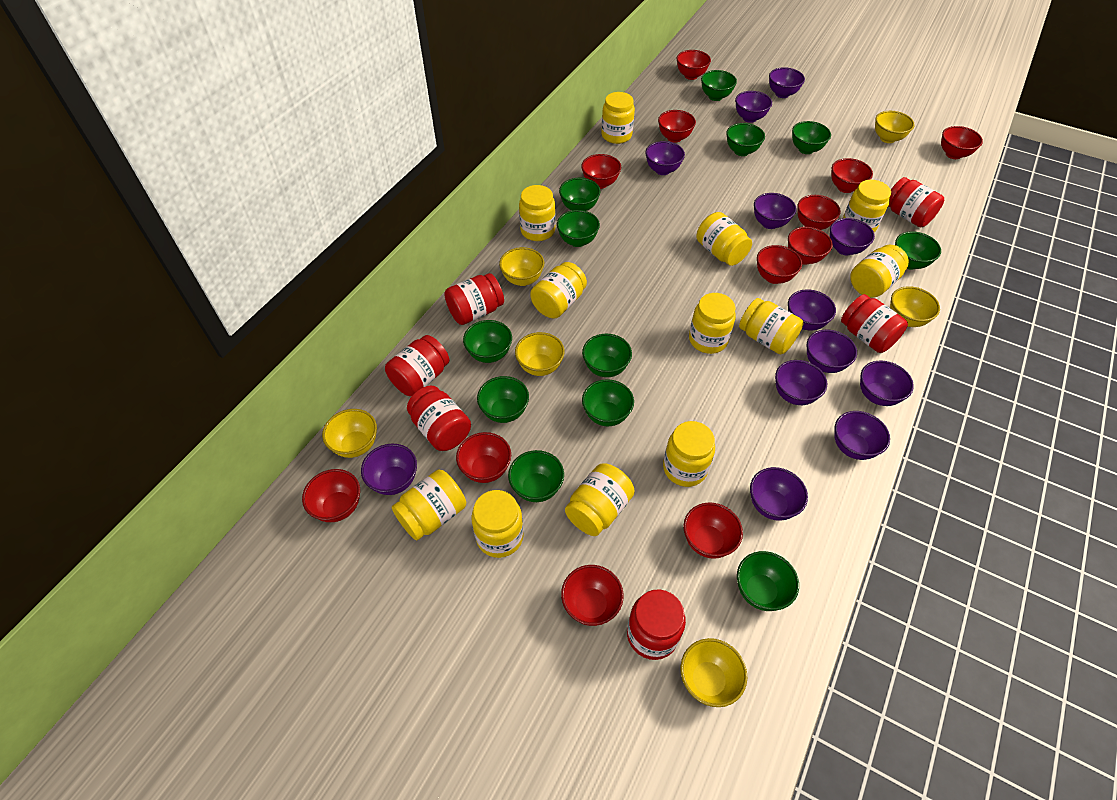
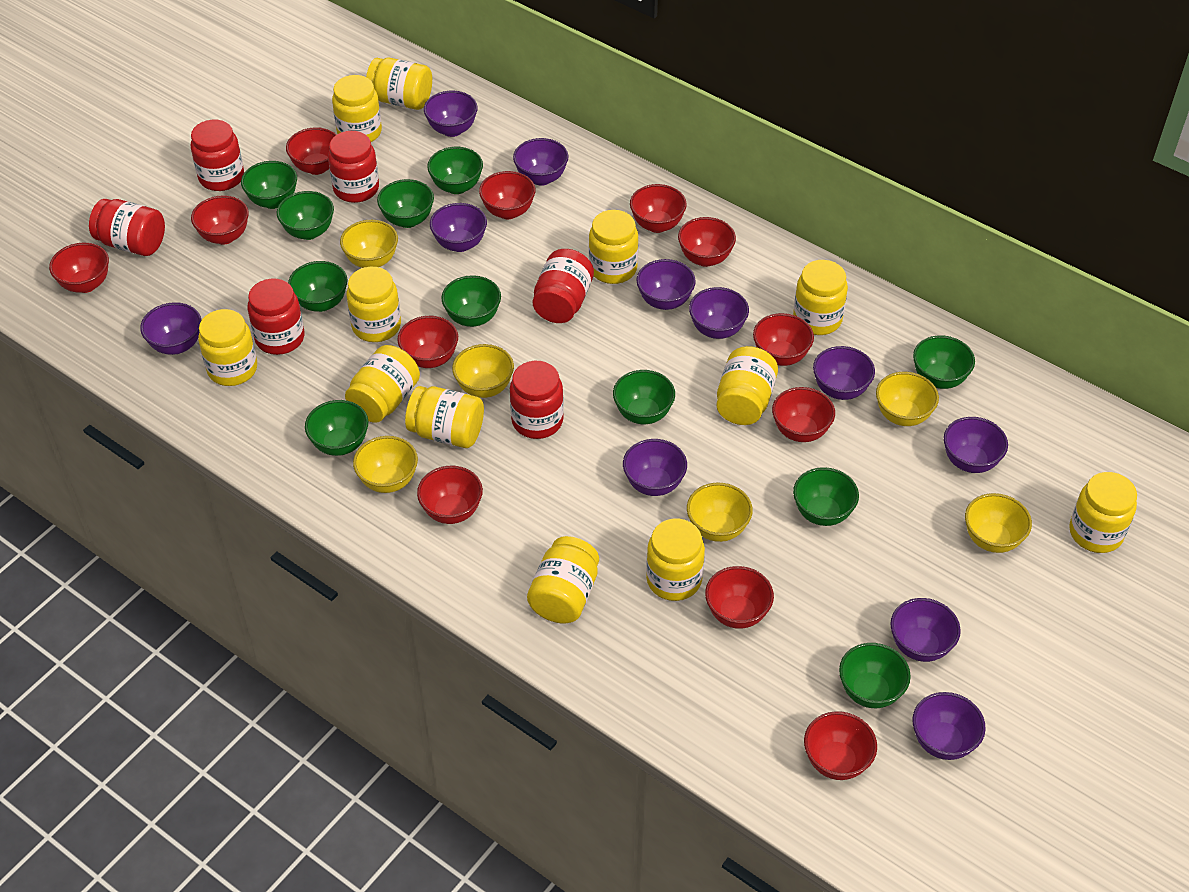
green bowl: 12 -> 11
purple bowl: 12 -> 11

